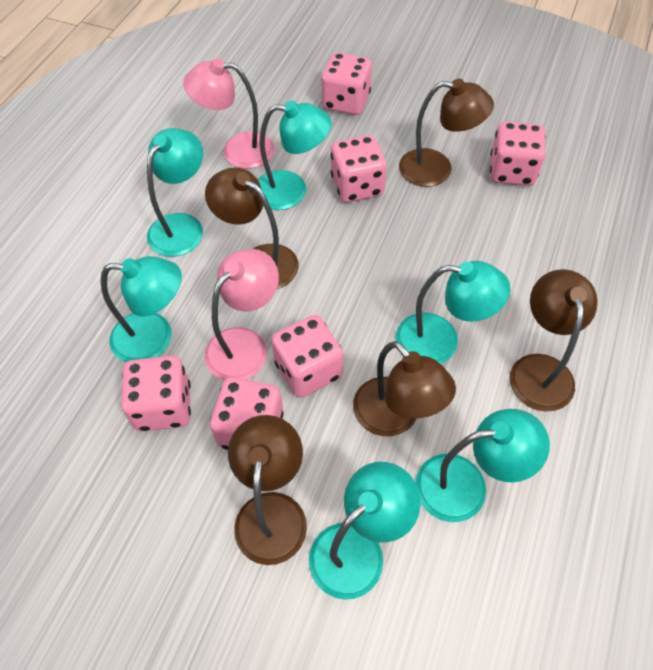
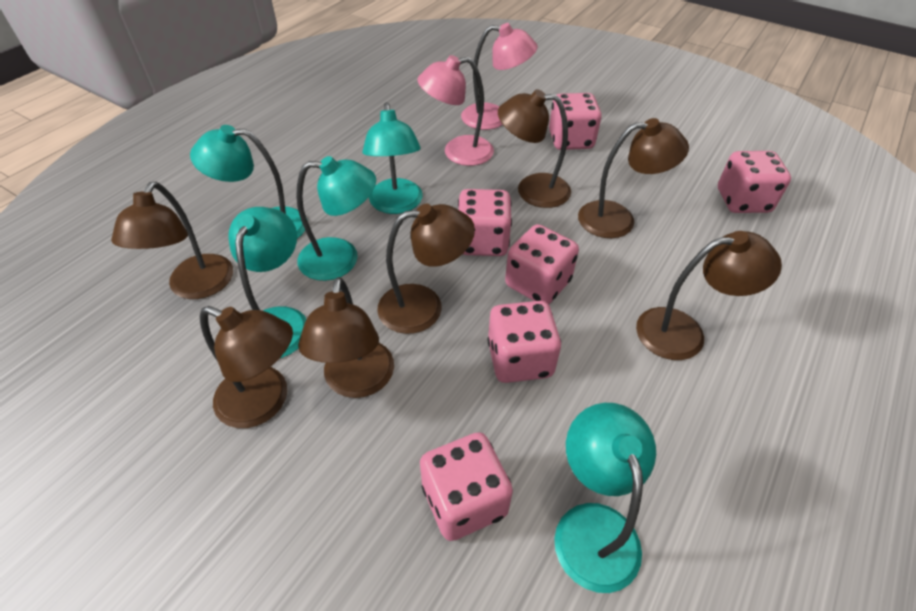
brown lamp: 5 -> 7
turquoise lamp: 6 -> 5

